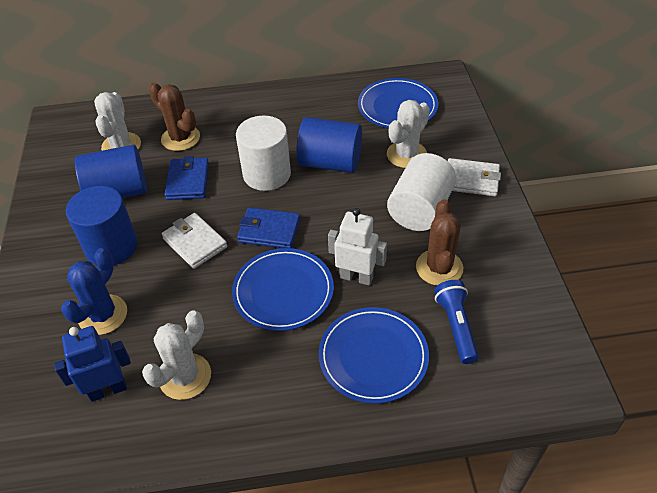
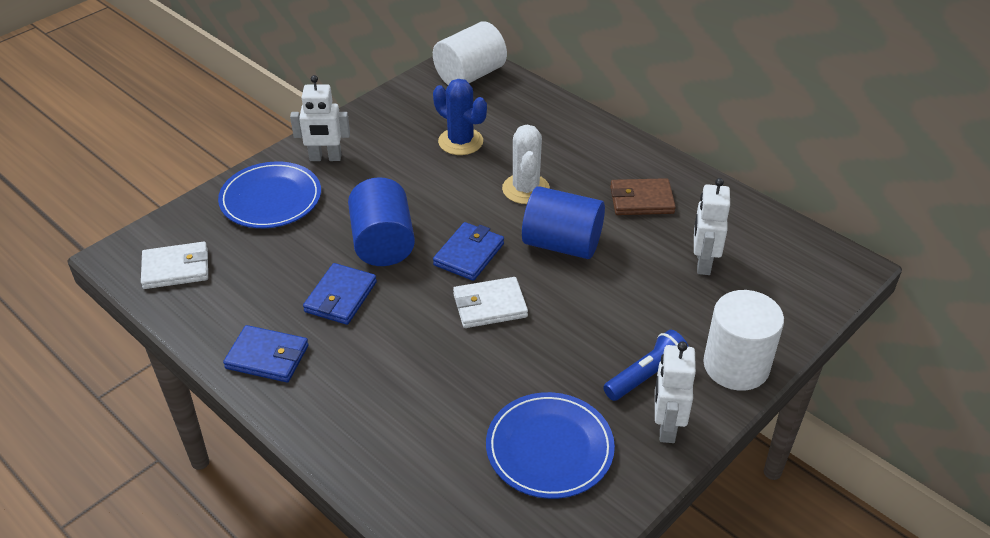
blue cylinder: 3 -> 2
blue plate: 3 -> 2
blue robot: 1 -> 0
blue wallet: 2 -> 3
brown cactus: 2 -> 0
brown wallet: 0 -> 1
white cactus: 3 -> 1
white robot: 1 -> 3

